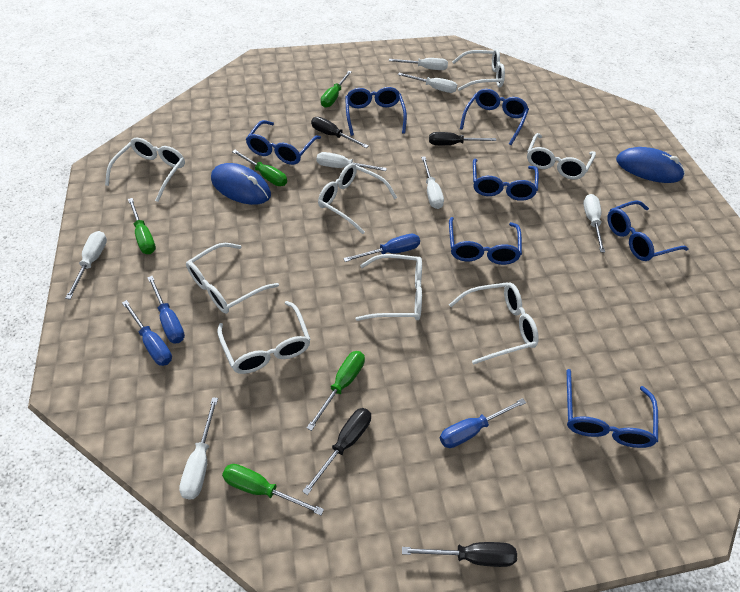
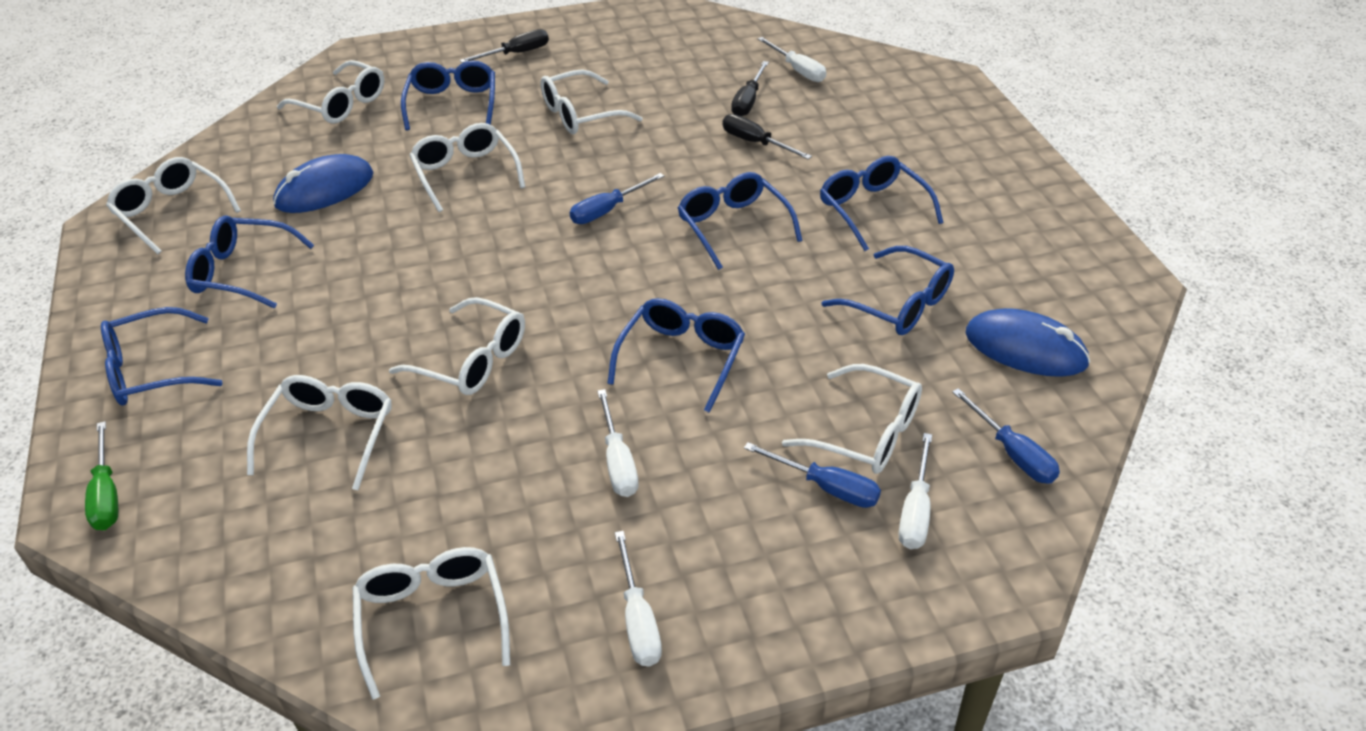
black screwdriver: 4 -> 3
blue screwdriver: 4 -> 3
green screwdriver: 5 -> 1
white screwdriver: 7 -> 4

